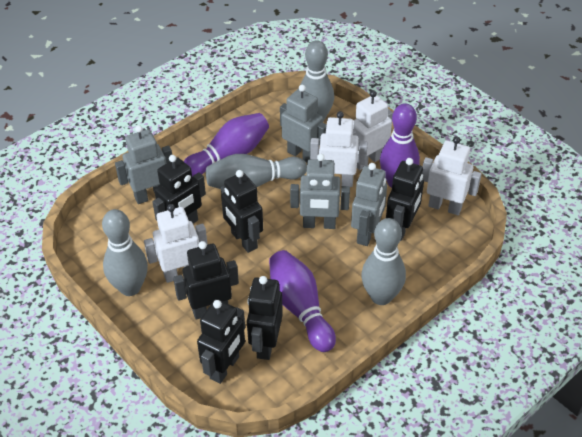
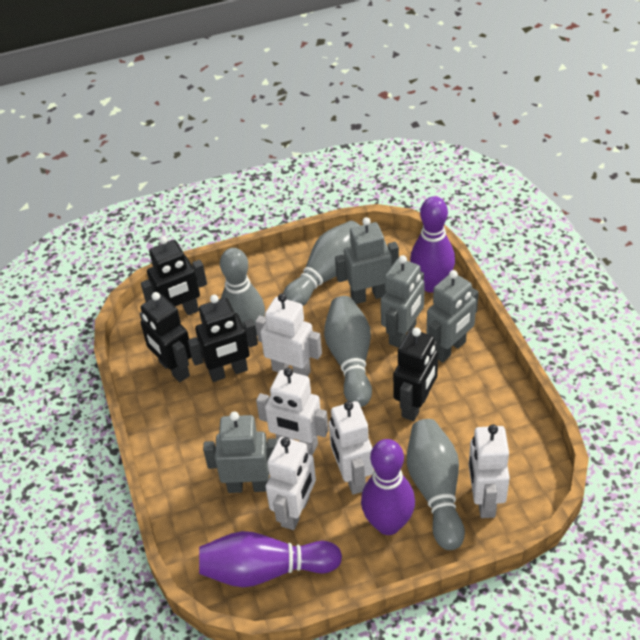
black robot: 6 -> 4
white robot: 4 -> 5

